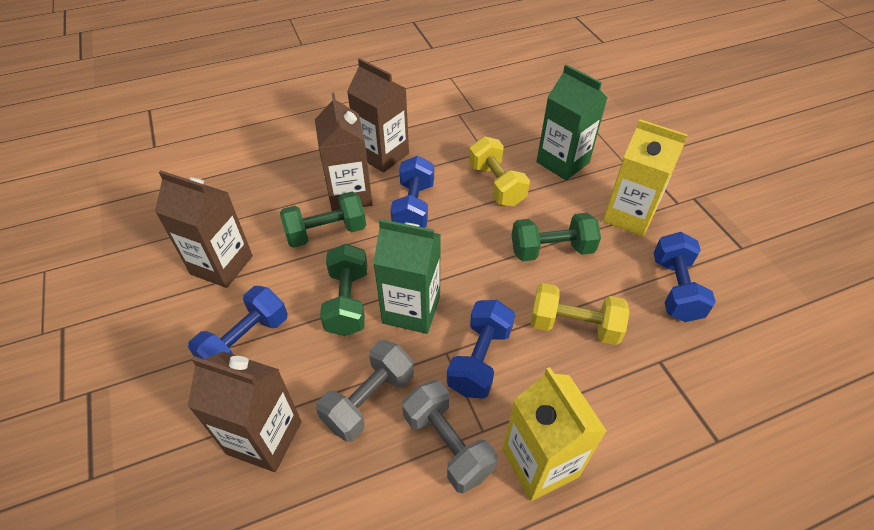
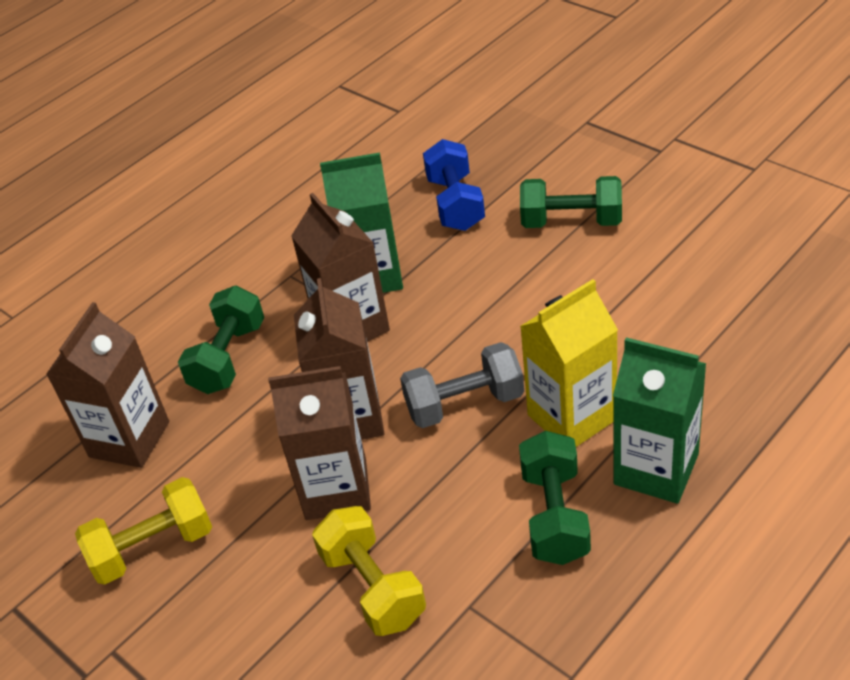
blue dumbbell: 4 -> 1
grey dumbbell: 2 -> 1
yellow carton: 2 -> 1

